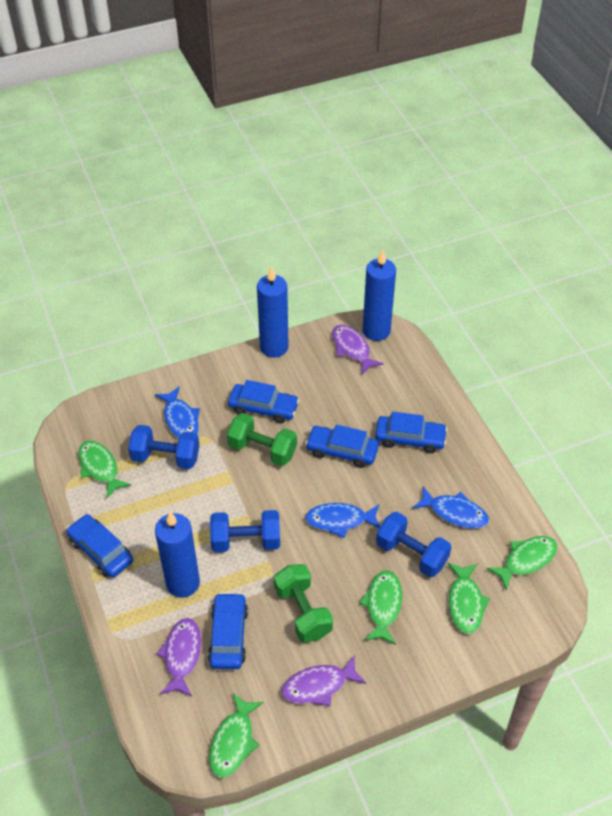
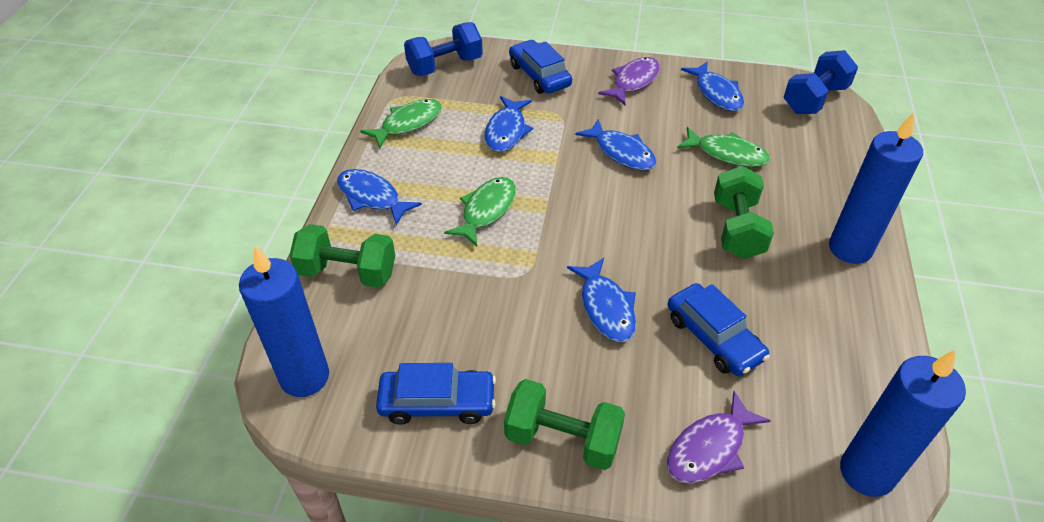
blue car: 5 -> 3
blue dumbbell: 3 -> 2
blue fish: 3 -> 5
green dumbbell: 2 -> 3
green fish: 5 -> 3
purple fish: 3 -> 2

